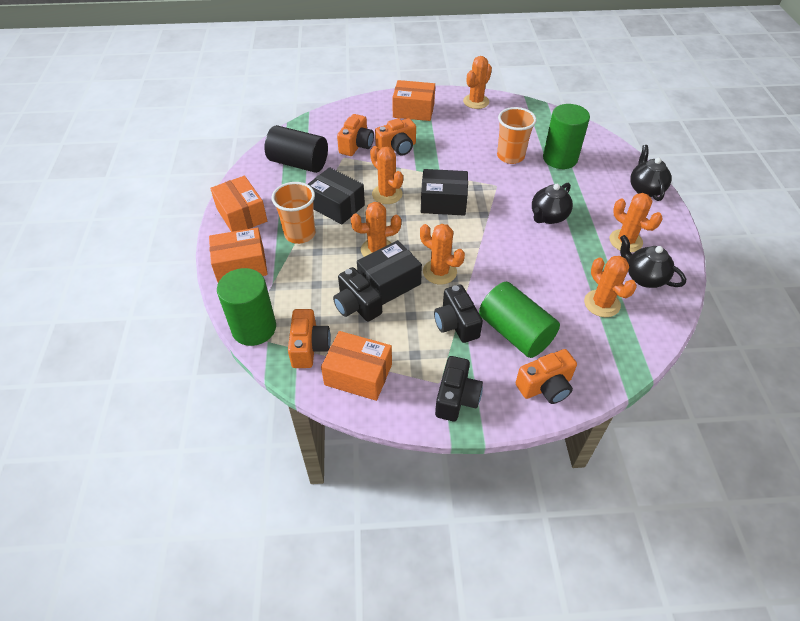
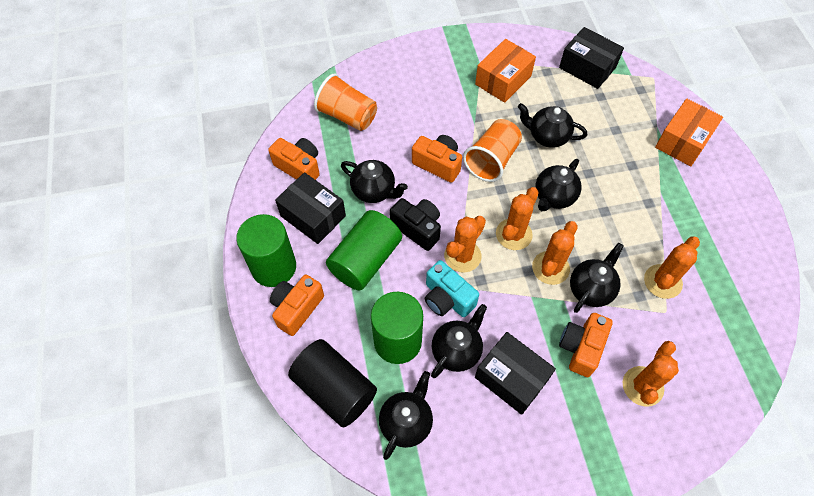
black camera: 3 -> 1
black teapot: 3 -> 6
orange box: 4 -> 2
orange cactus: 6 -> 5
turquoise camera: 0 -> 1

